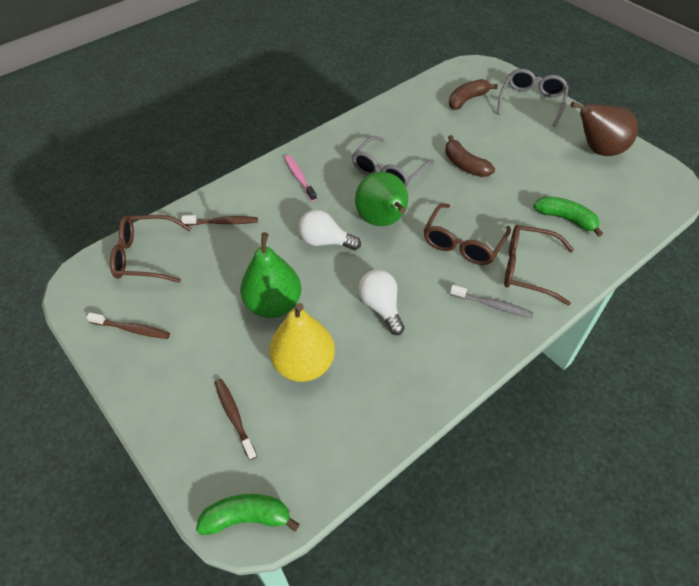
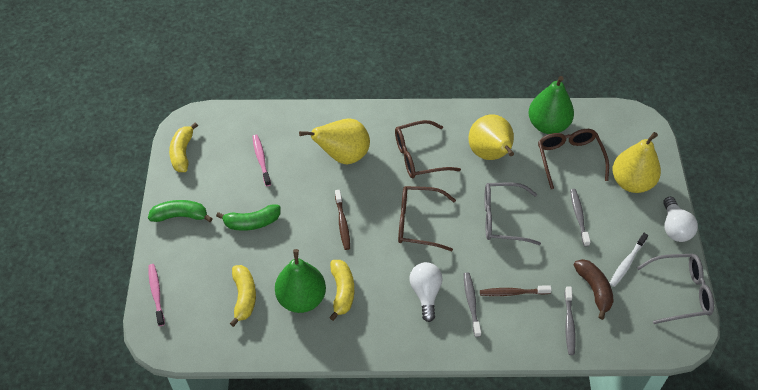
brown banana: 2 -> 1
brown pear: 1 -> 0
brown toothbrush: 3 -> 2
grey toothbrush: 1 -> 3
pink toothbrush: 1 -> 2
white toothbrush: 0 -> 1
yellow banana: 0 -> 3
yellow pear: 1 -> 3

